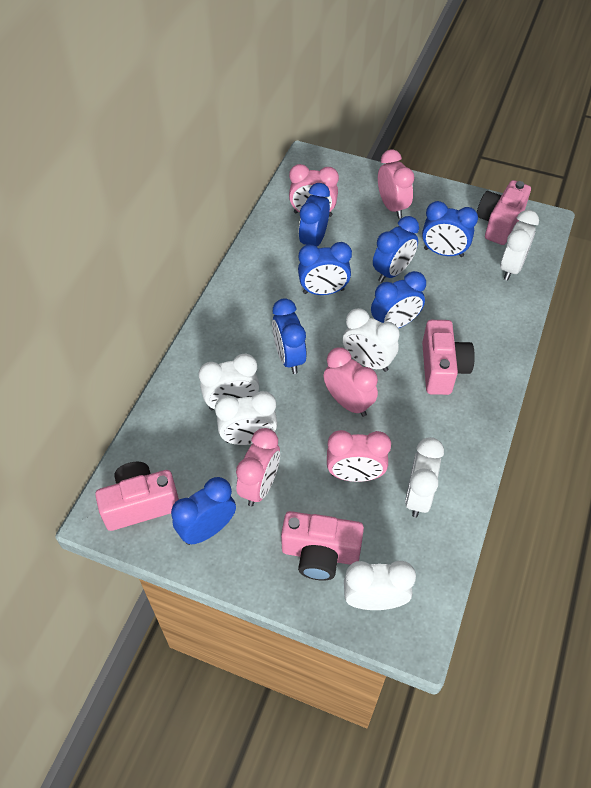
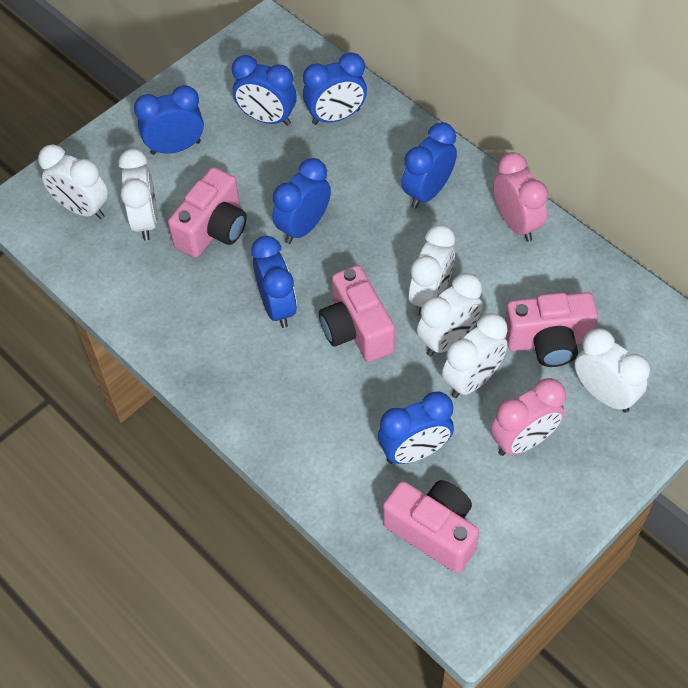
pink clock: 5 -> 2

